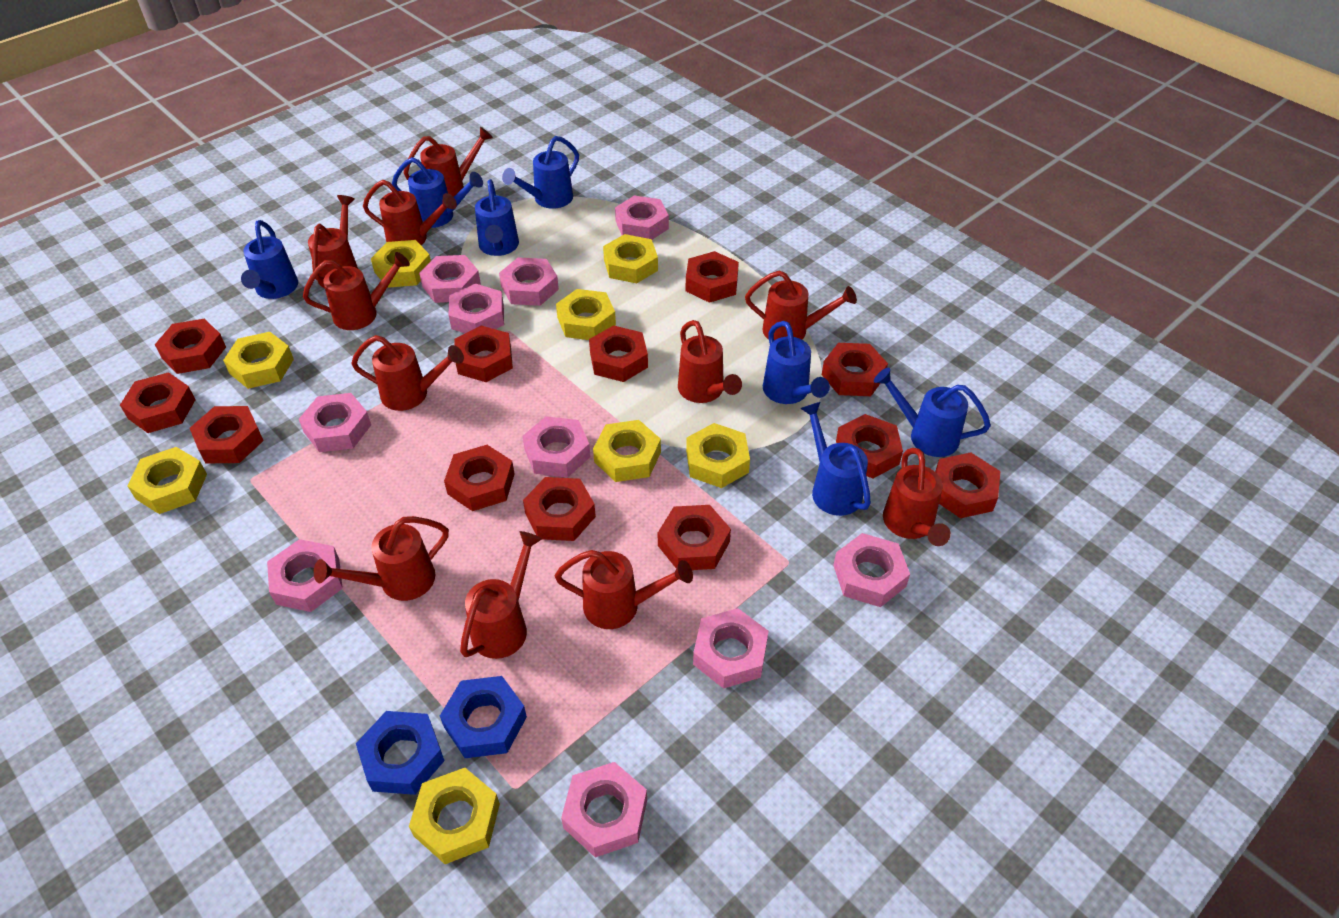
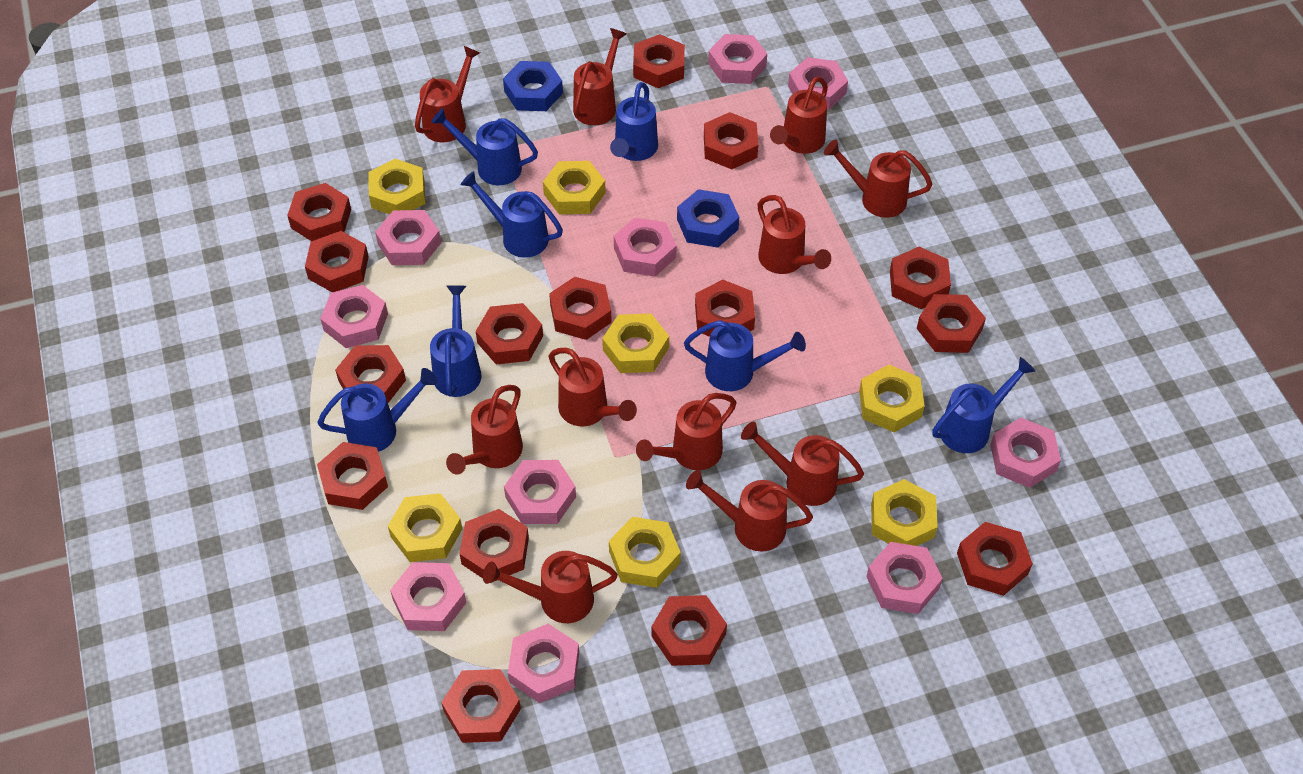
red nut: 12 -> 15
yellow nut: 8 -> 7

